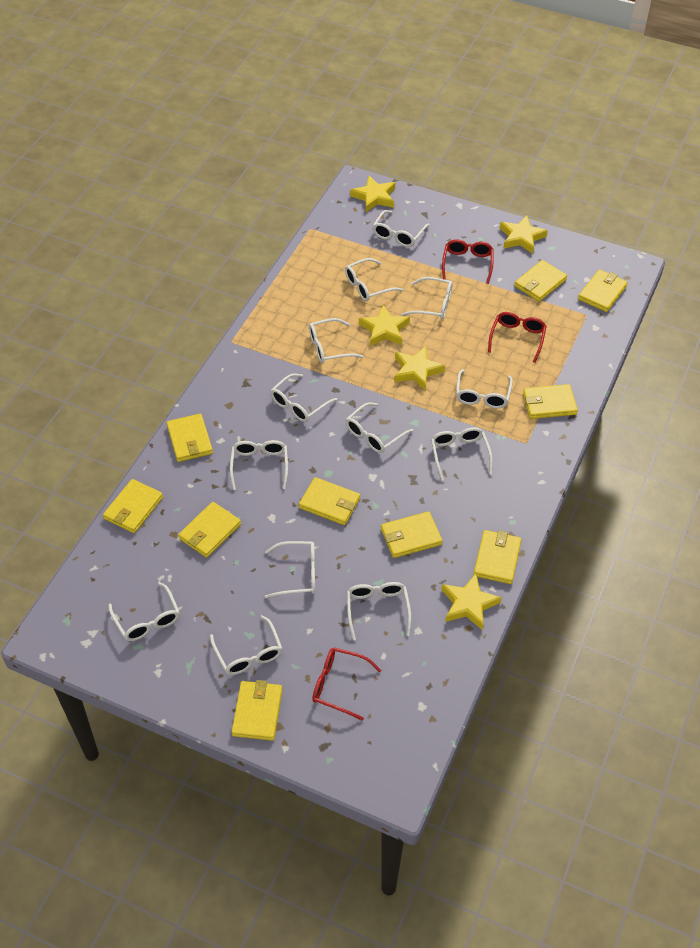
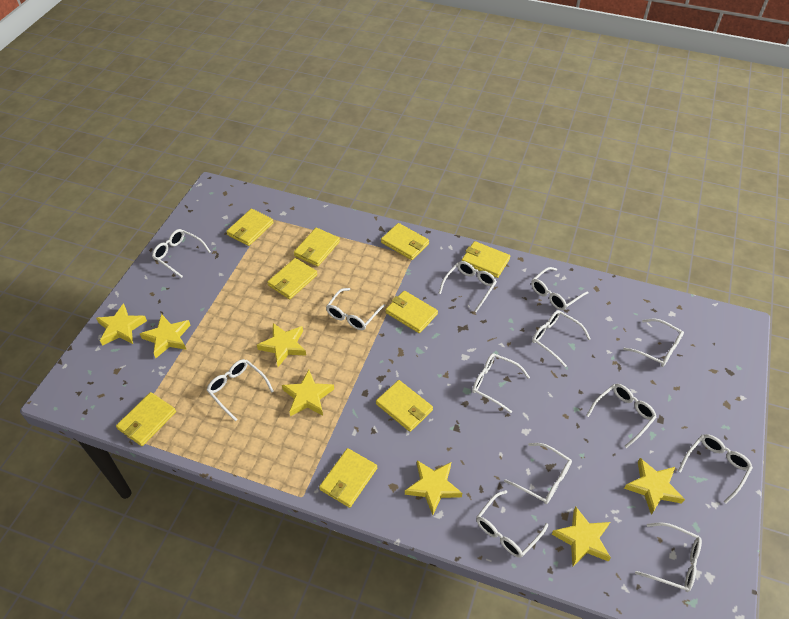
red glasses: 3 -> 0
yellow star: 5 -> 7
yellow wallet: 10 -> 9

